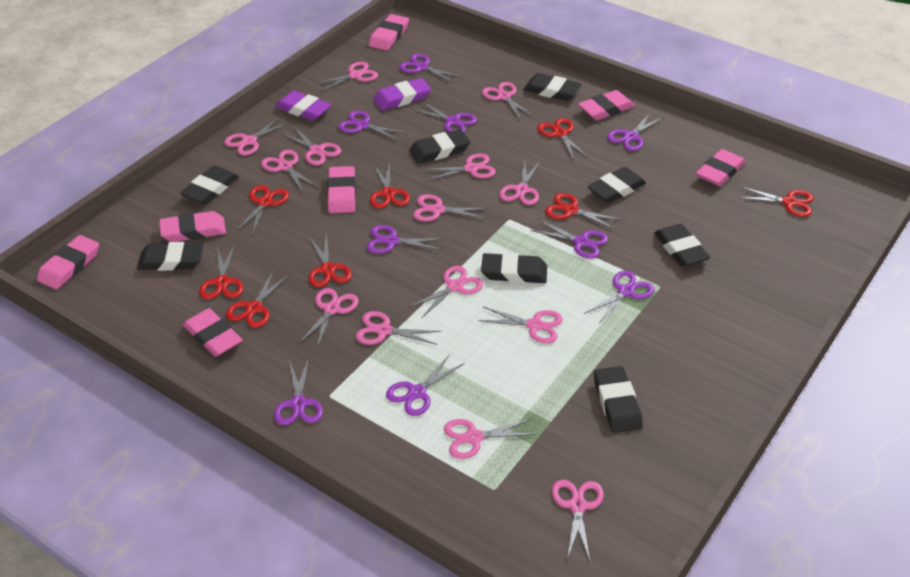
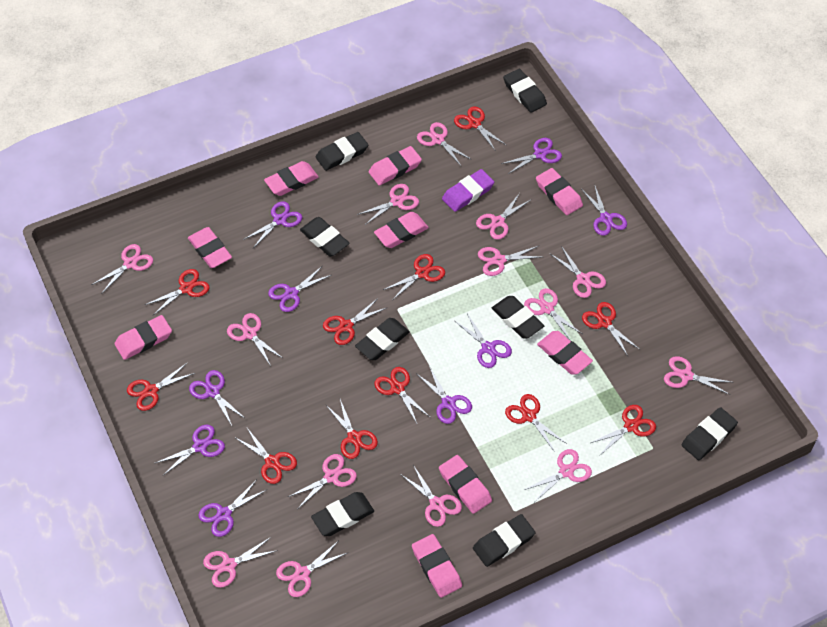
pink eraser: 7 -> 9
purple eraser: 2 -> 1
red scissors: 8 -> 11

